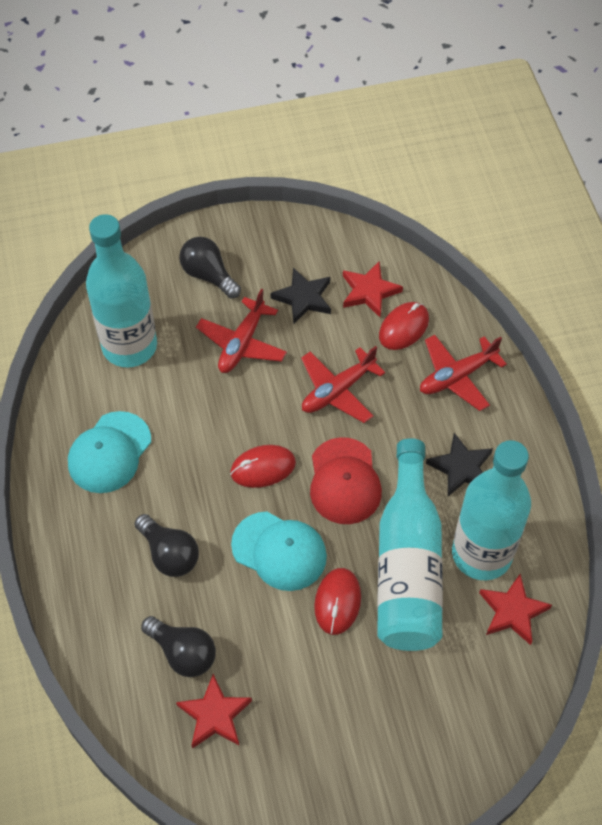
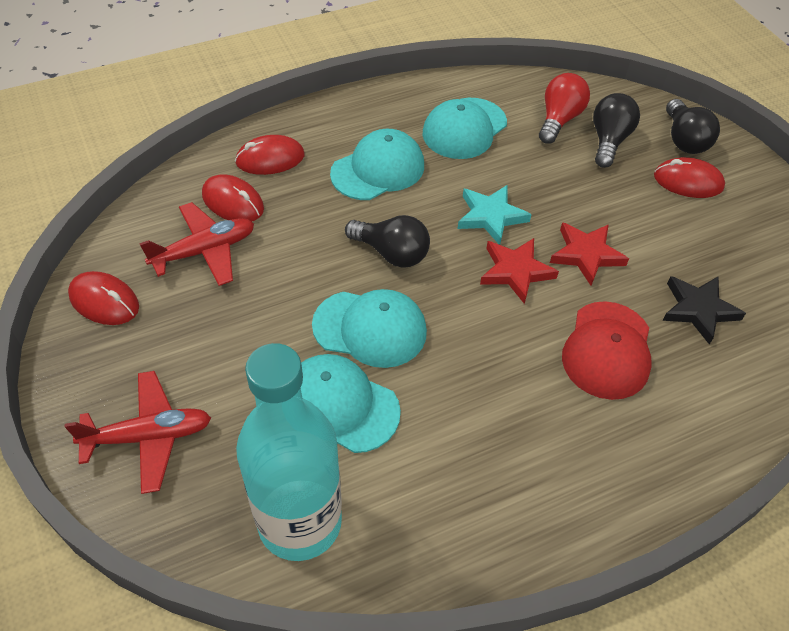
black star: 2 -> 1
red light bulb: 0 -> 1
red mouse: 3 -> 4
red plane: 3 -> 2
red star: 3 -> 2
turquoise bottle: 3 -> 1
turquoise cap: 2 -> 4
turquoise star: 0 -> 1

